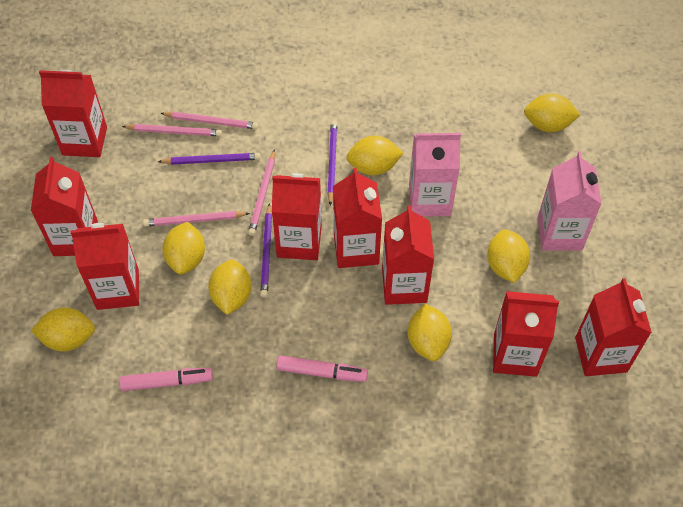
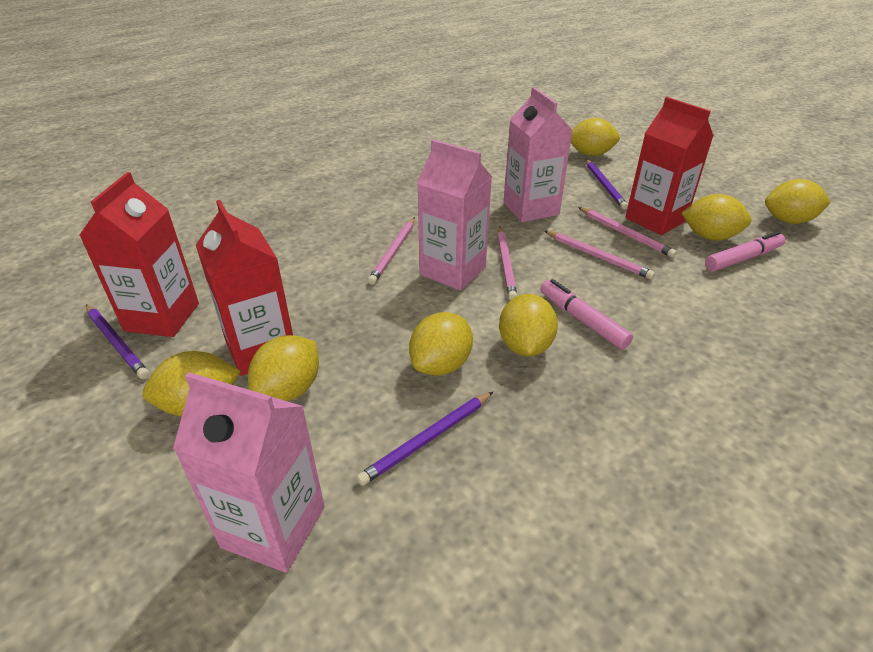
pink carton: 2 -> 3
red carton: 8 -> 3

